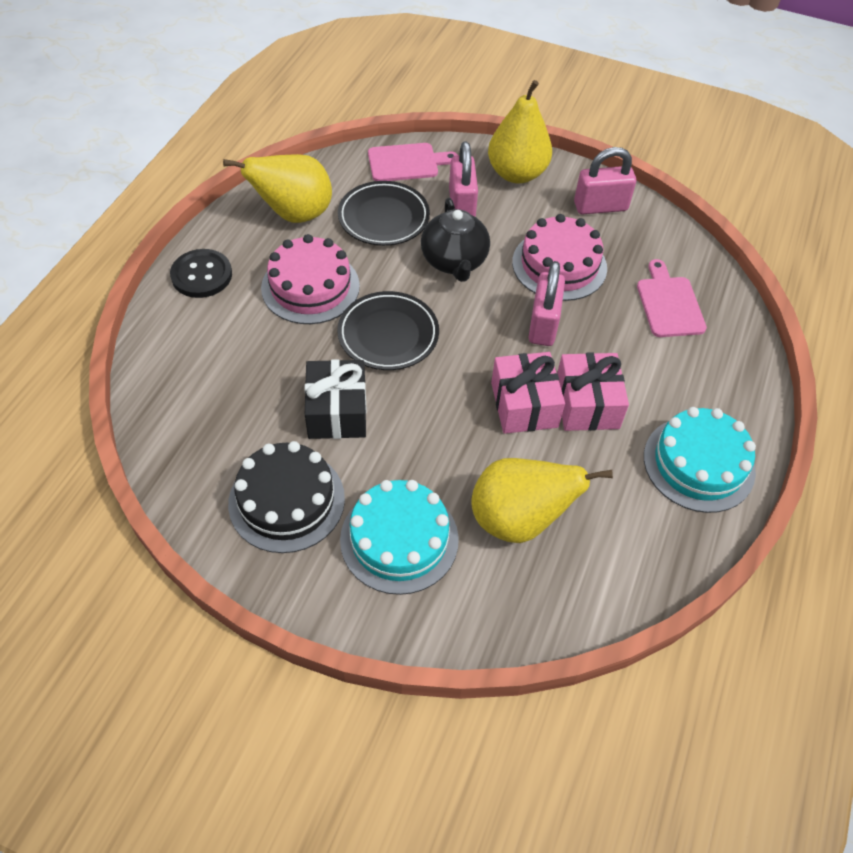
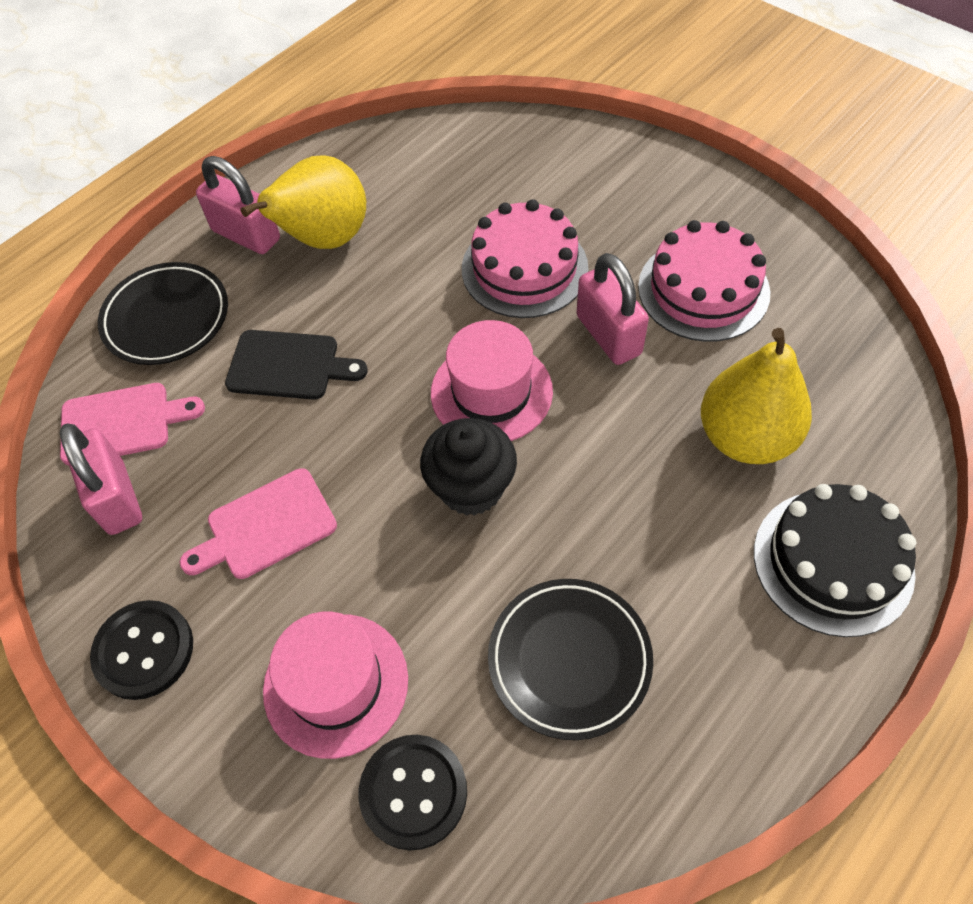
black button: 1 -> 2
black cupcake: 0 -> 1
black cutting board: 0 -> 1
black gift: 1 -> 0
black teapot: 1 -> 0
pink gift: 2 -> 0
pink hat: 0 -> 2
turquoise cake: 2 -> 0
yellow pear: 3 -> 2

